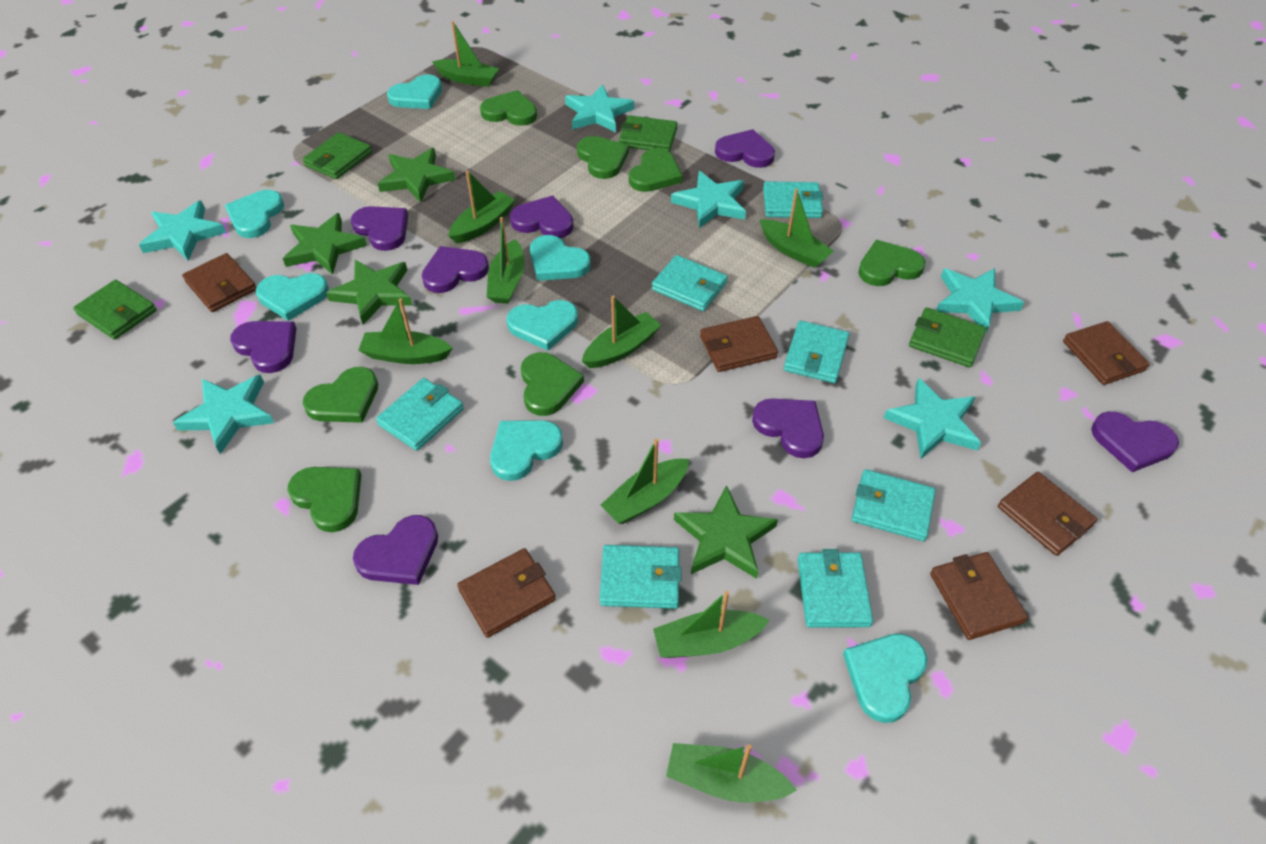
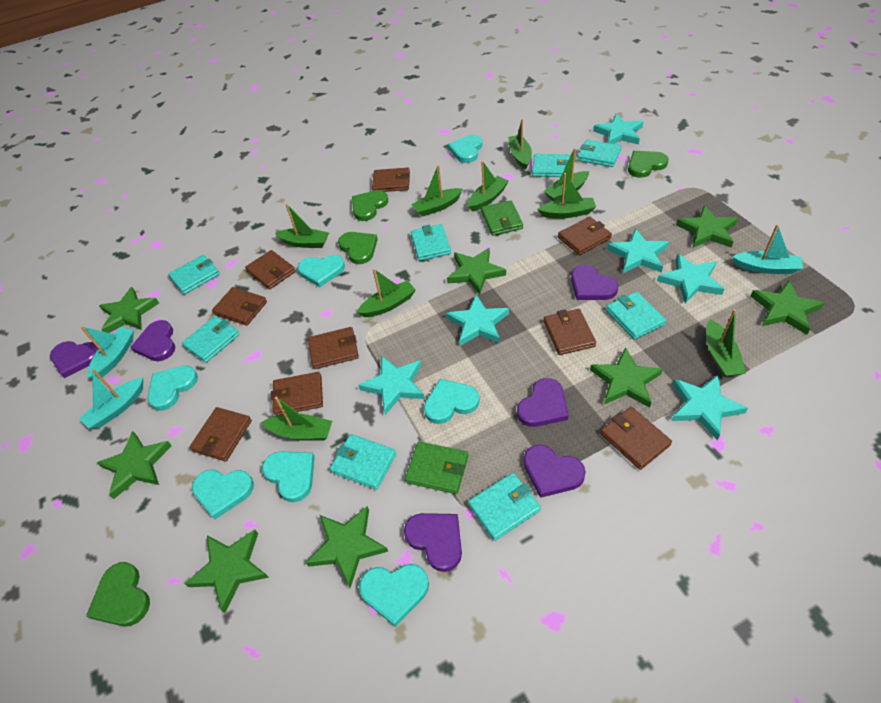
brown wallet: 6 -> 9
green heart: 7 -> 4
green star: 4 -> 8
green wallet: 4 -> 2
purple heart: 8 -> 6
turquoise boat: 0 -> 3
turquoise wallet: 7 -> 8

